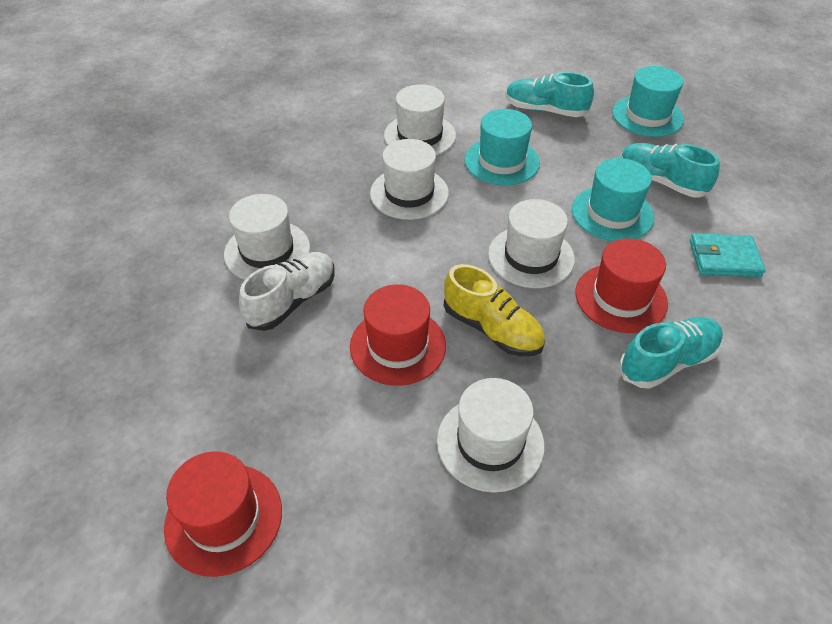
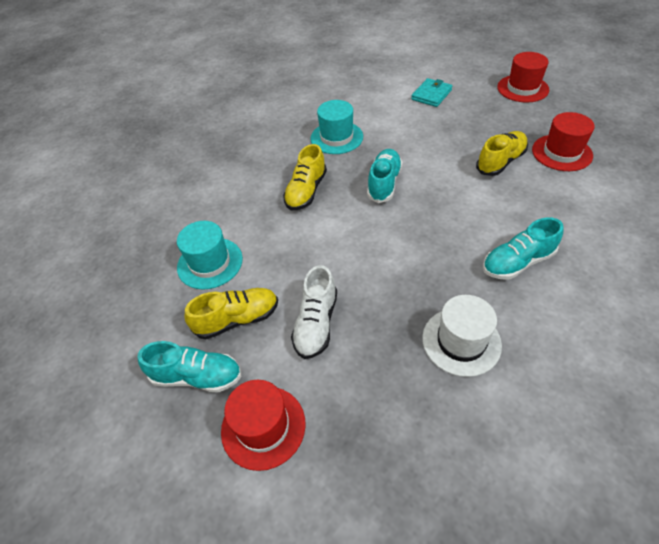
turquoise hat: 3 -> 2
white hat: 5 -> 1
yellow shoe: 1 -> 3

